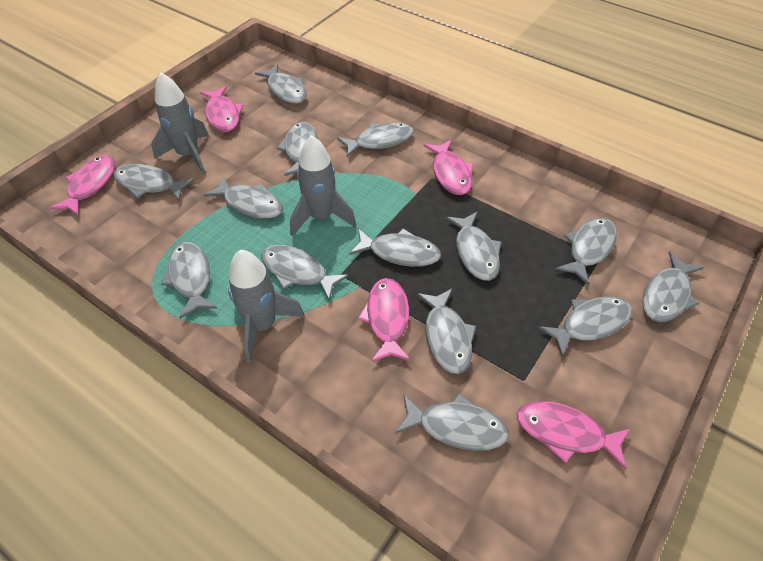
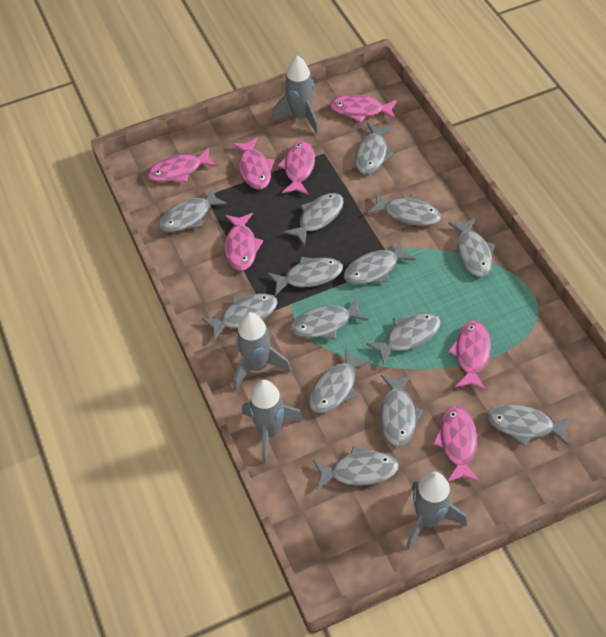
grey rocket: 3 -> 4
pink fish: 5 -> 7

